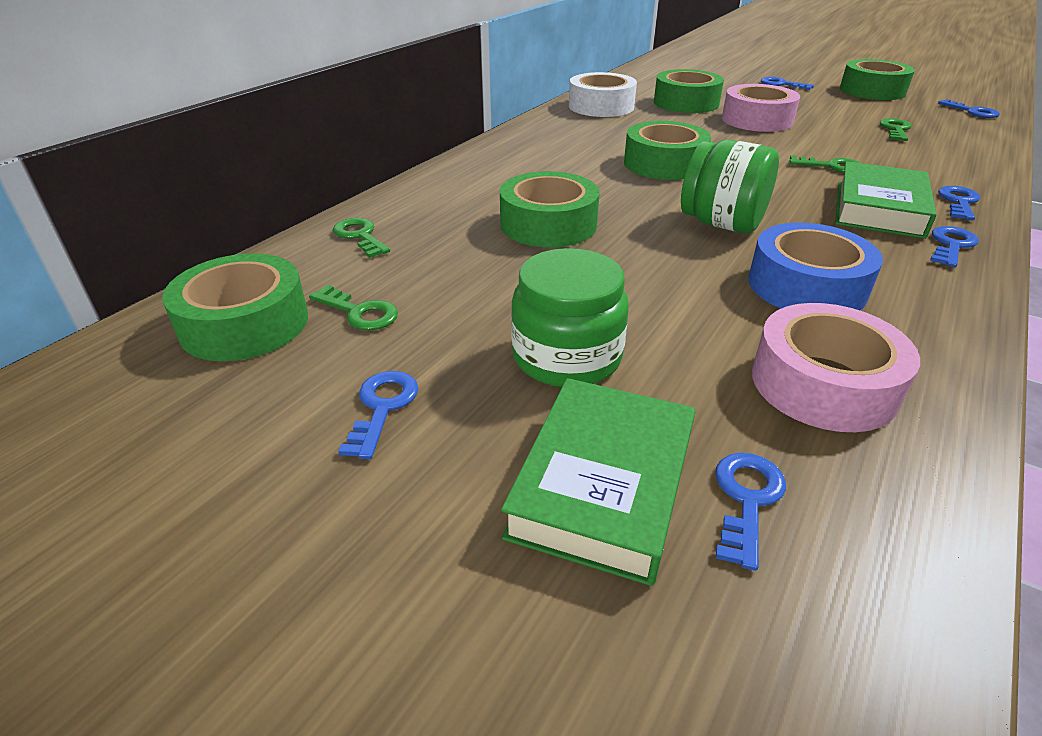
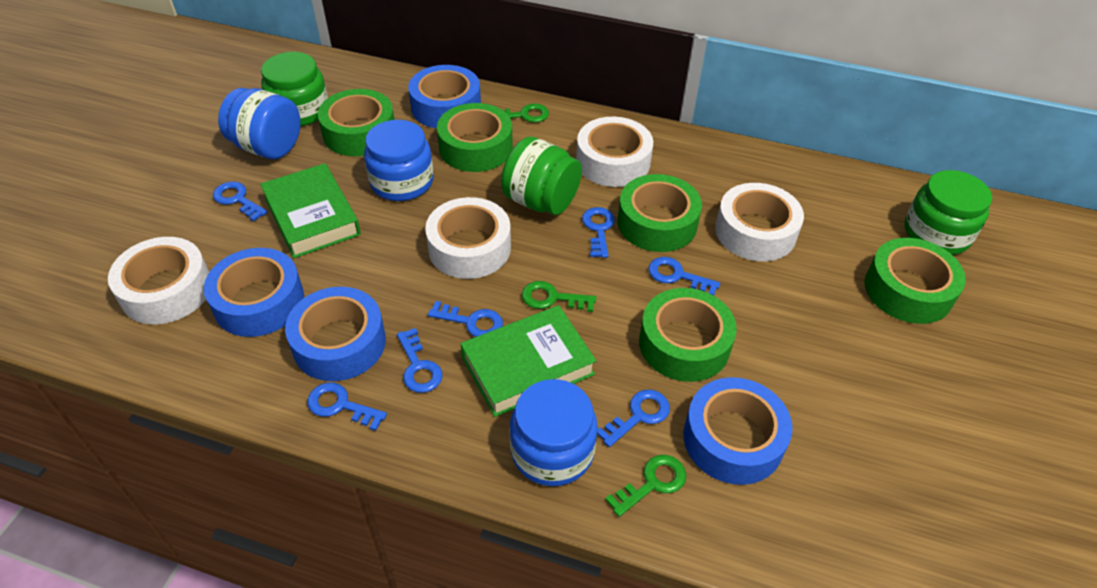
blue jar: 0 -> 3
blue key: 6 -> 7
blue tape: 1 -> 4
green jar: 2 -> 3
green key: 4 -> 3
pink tape: 2 -> 0
white tape: 1 -> 4

